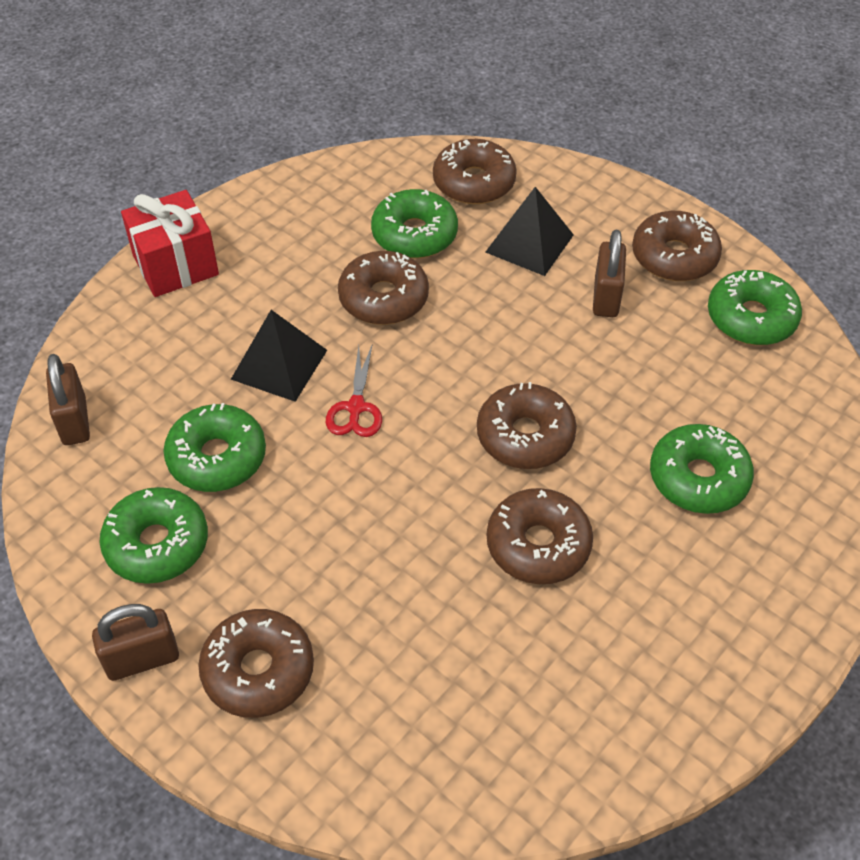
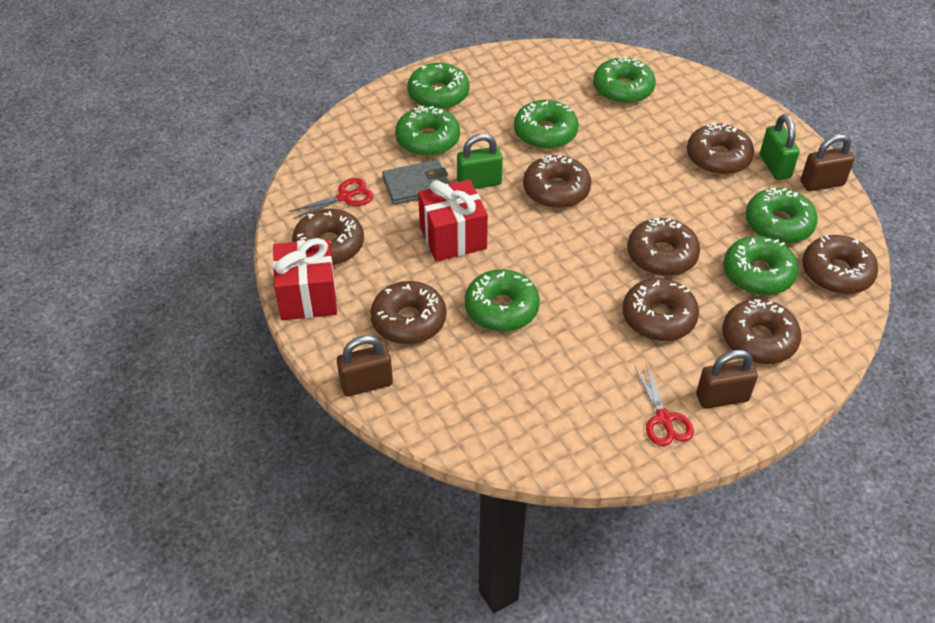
black pyramid: 2 -> 0
brown donut: 6 -> 8
green donut: 5 -> 7
green padlock: 0 -> 2
grey wallet: 0 -> 1
red gift: 1 -> 2
red scissors: 1 -> 2

